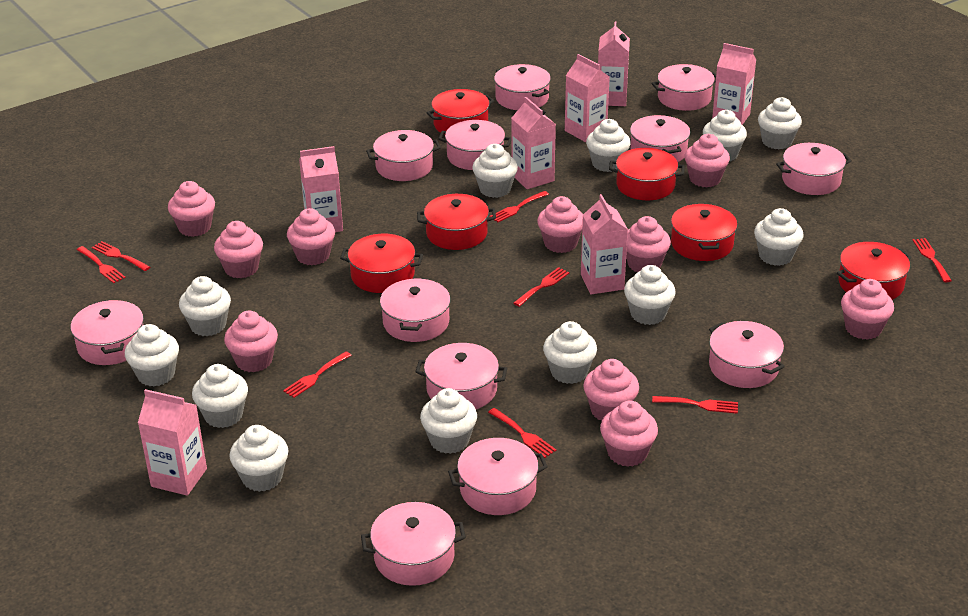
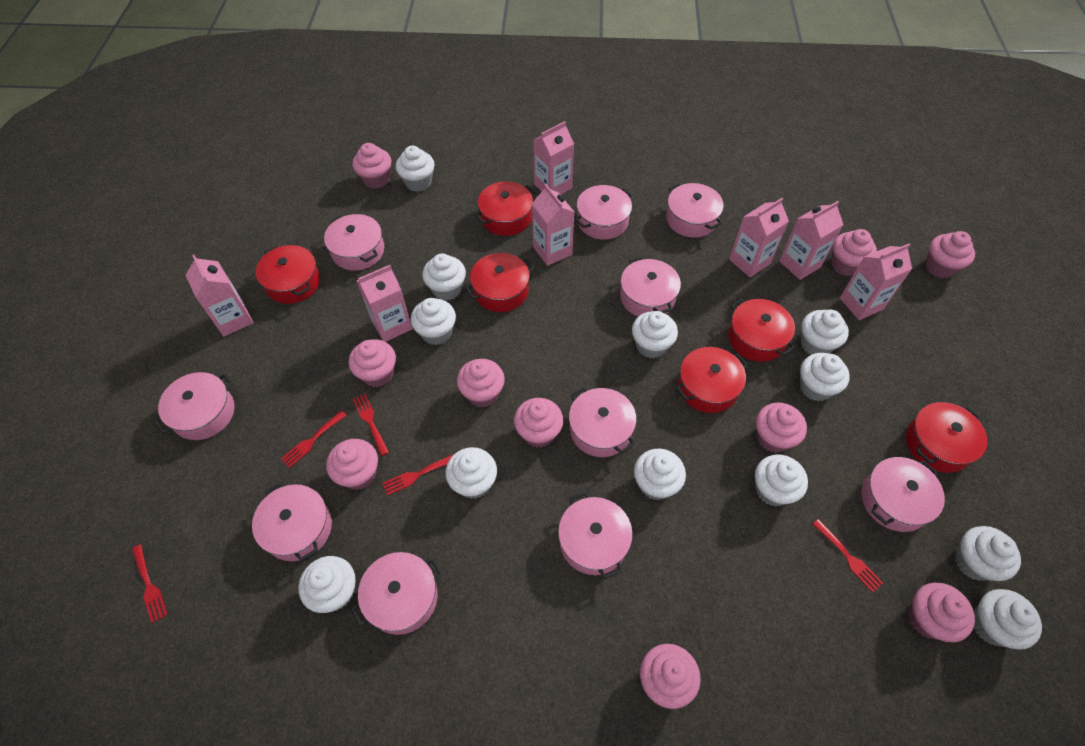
pink pot: 12 -> 10
red fork: 8 -> 5

